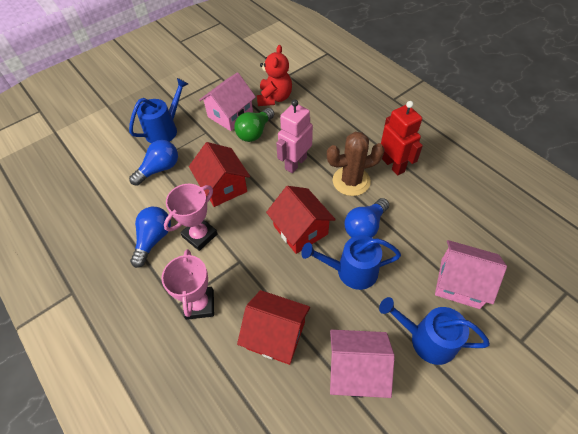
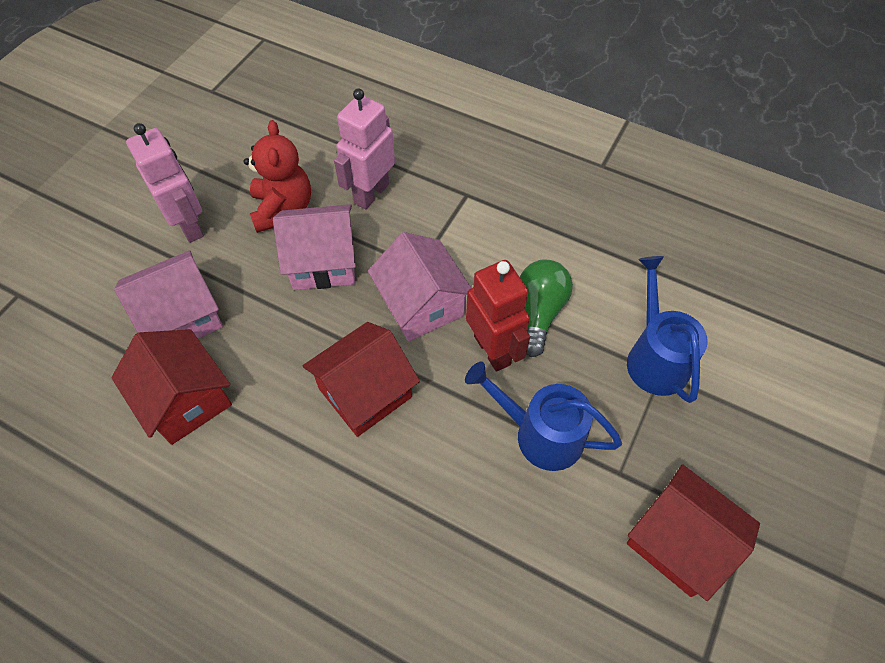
blue light bulb: 3 -> 0
blue watering can: 3 -> 2
brown cactus: 1 -> 0
pink robot: 1 -> 2
pink trophy: 2 -> 0

